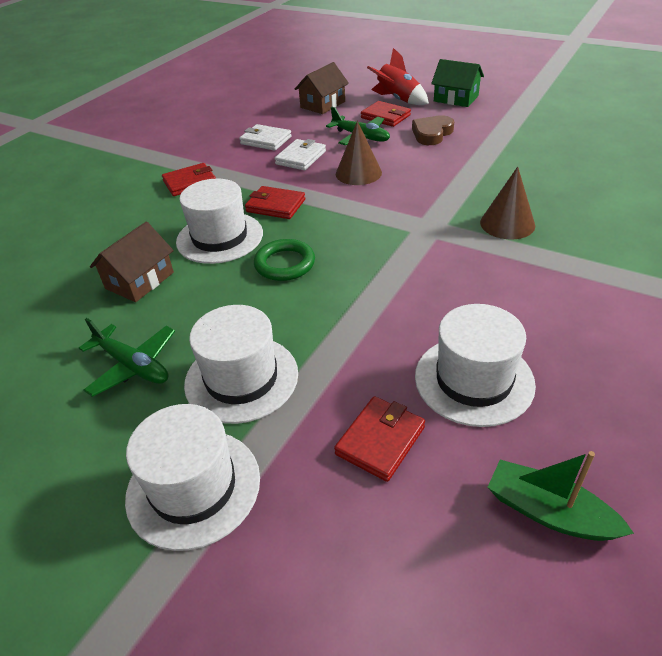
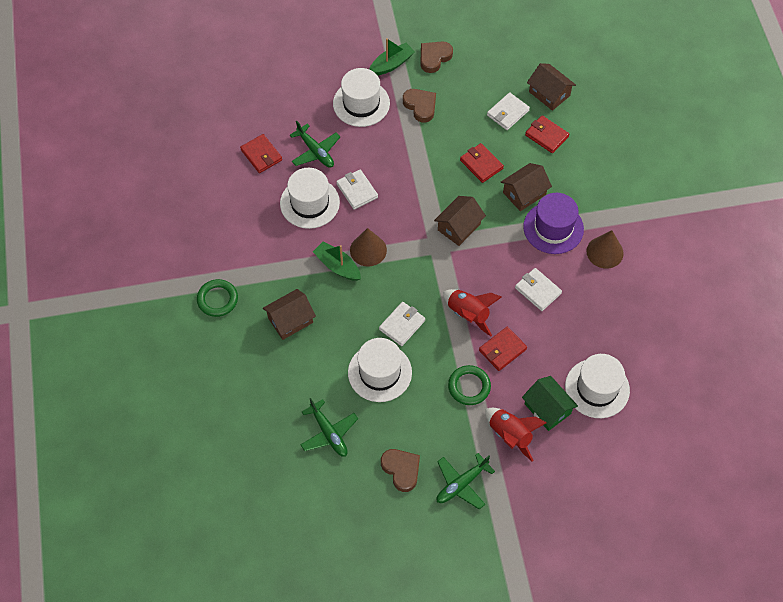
brown heart: 1 -> 3
brown house: 2 -> 4
green boat: 1 -> 2
green plane: 2 -> 3
green ring: 1 -> 2
purple hat: 0 -> 1
red rocket: 1 -> 2
white wallet: 2 -> 4

